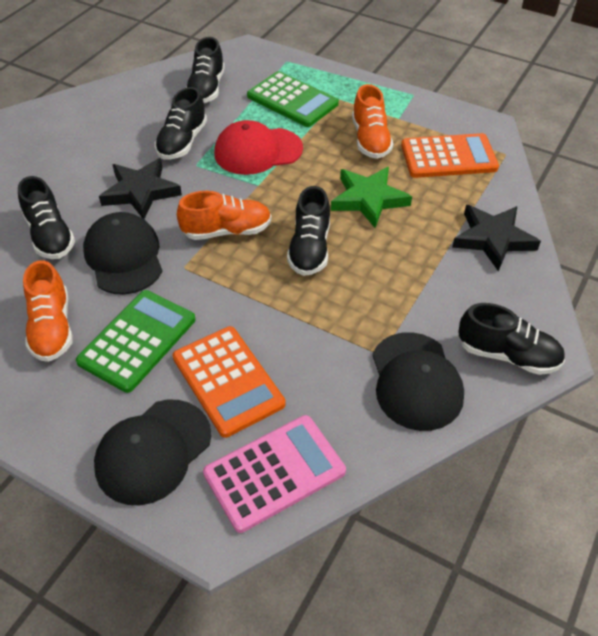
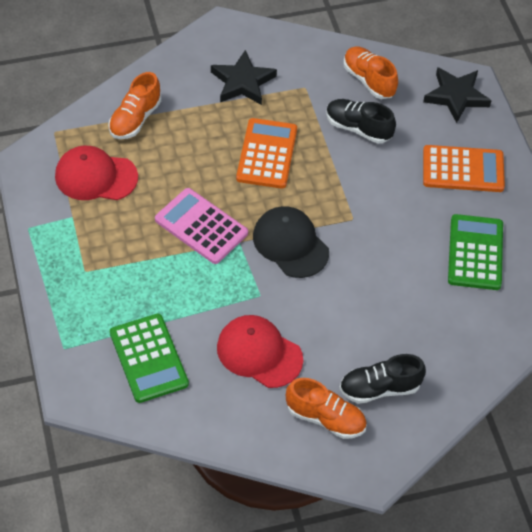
black cap: 3 -> 1
black shoe: 5 -> 2
green star: 1 -> 0
red cap: 1 -> 2

